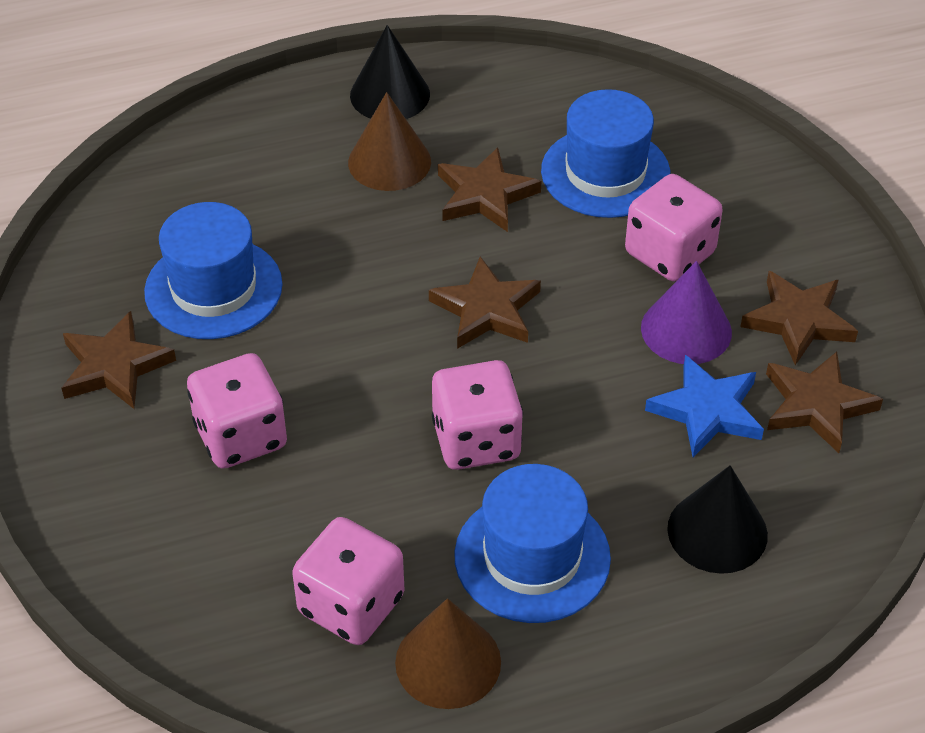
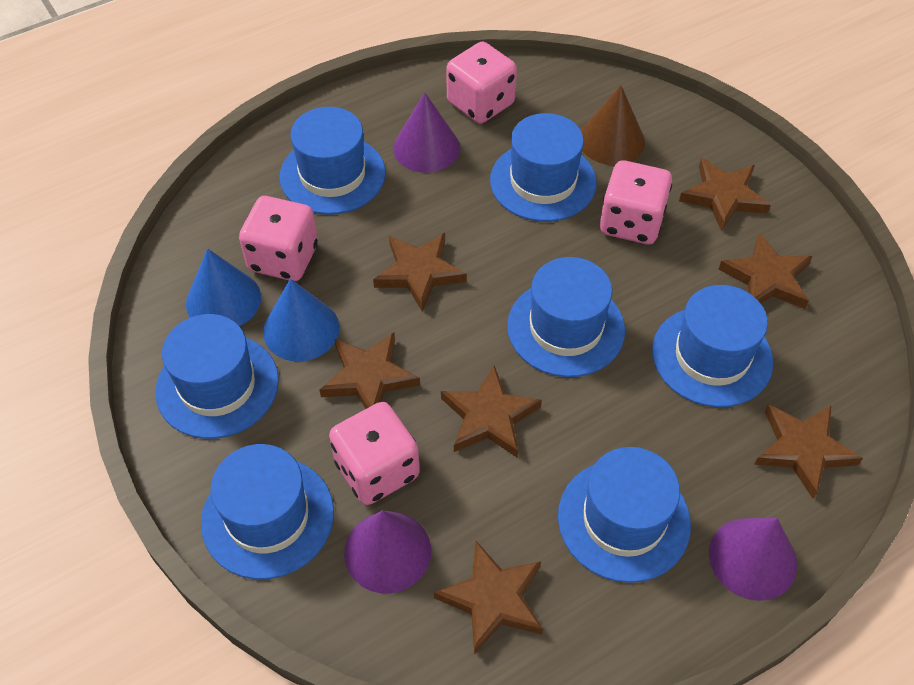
black cone: 2 -> 0
blue cone: 0 -> 2
blue hat: 3 -> 7
blue star: 1 -> 0
brown cone: 2 -> 1
brown star: 5 -> 7
purple cone: 1 -> 3

